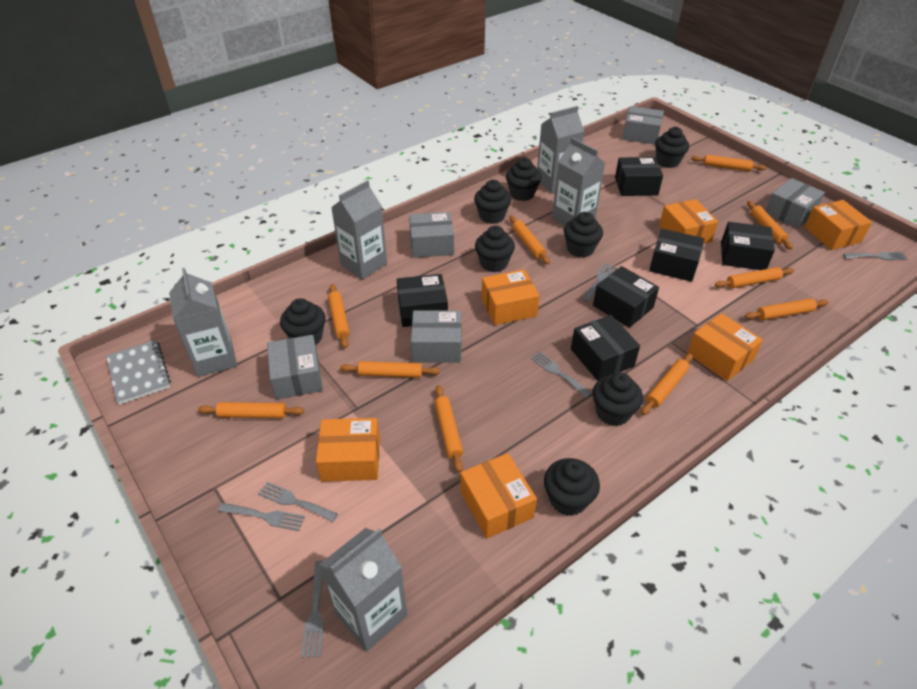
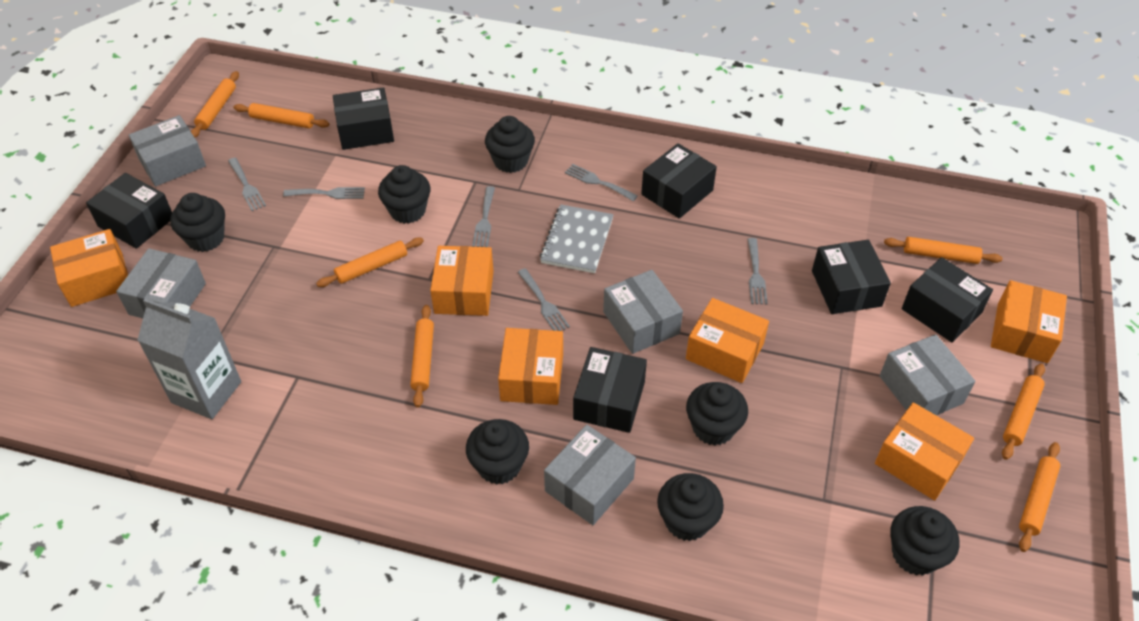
black cupcake: 8 -> 7
grey carton: 5 -> 1
orange rolling pin: 10 -> 7

